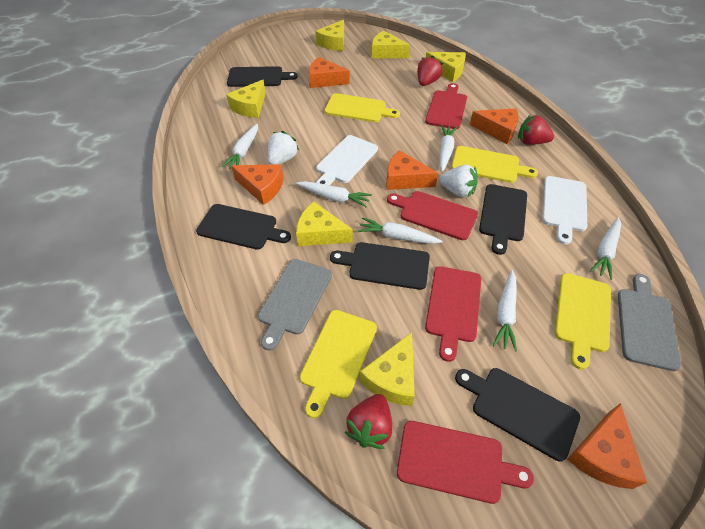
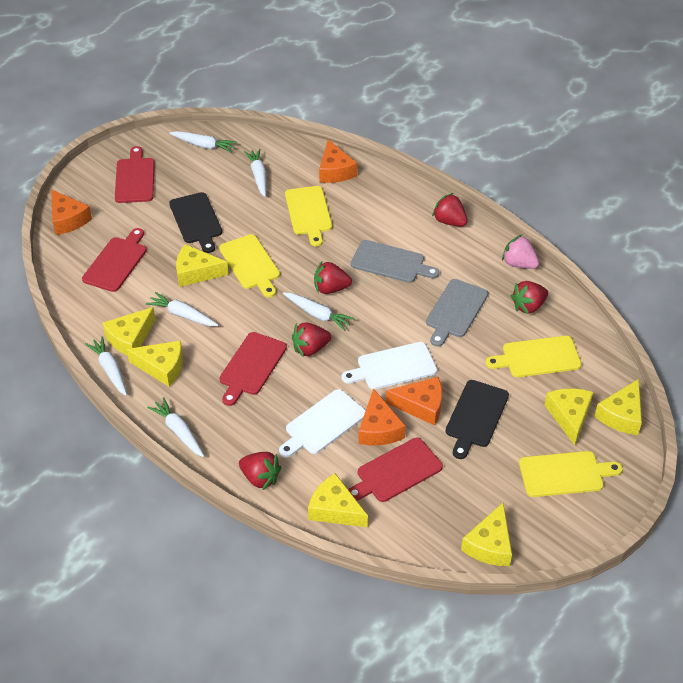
black cutting board: 5 -> 2
orange cheese: 5 -> 4
pink strawberry: 0 -> 1
red strawberry: 3 -> 5
white strawberry: 2 -> 0
yellow cheese: 6 -> 7

